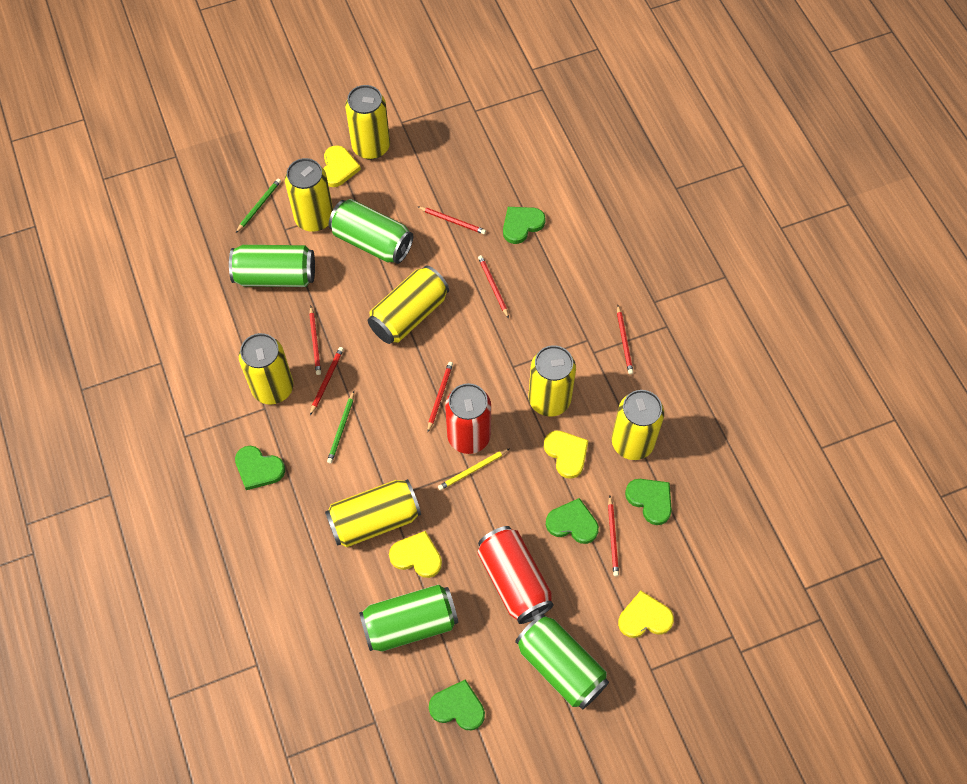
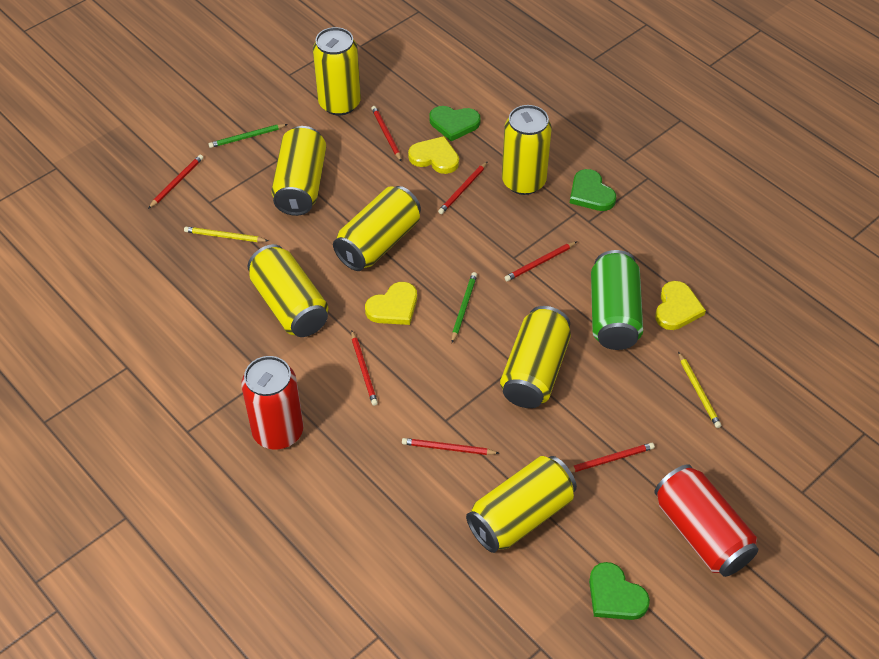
green can: 4 -> 1
green heart: 5 -> 3
yellow heart: 4 -> 3
yellow pencil: 1 -> 2

